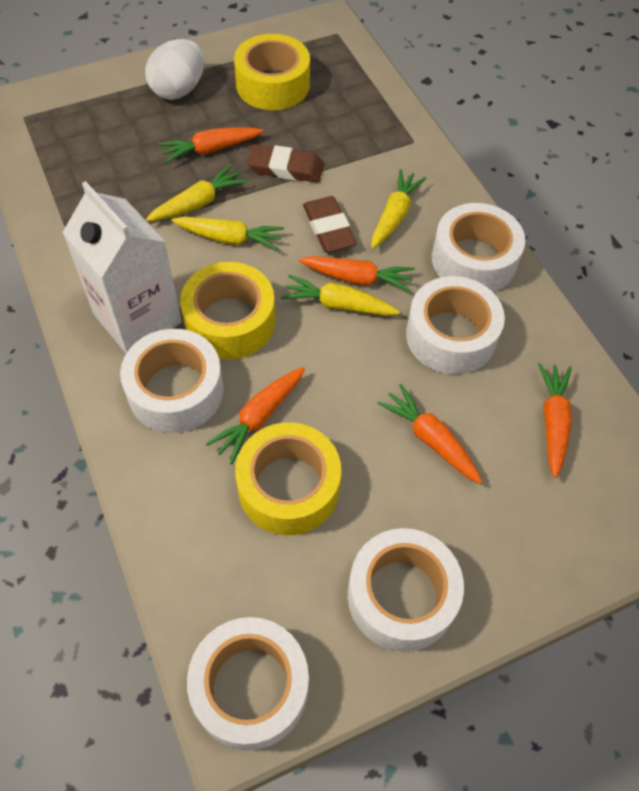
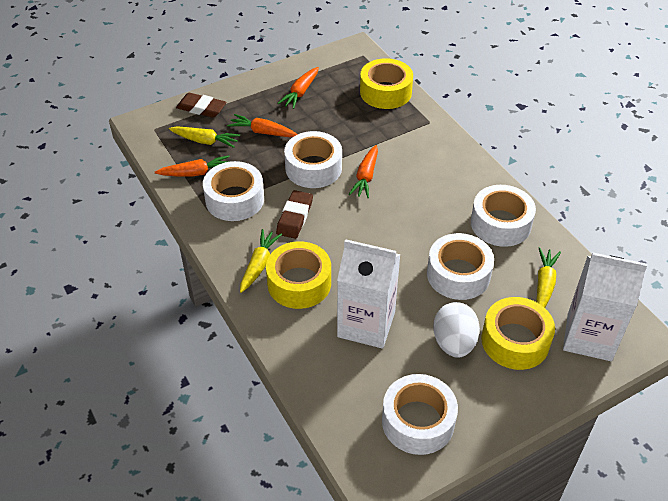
orange carrot: 5 -> 4
white carton: 1 -> 2
yellow carrot: 4 -> 3

